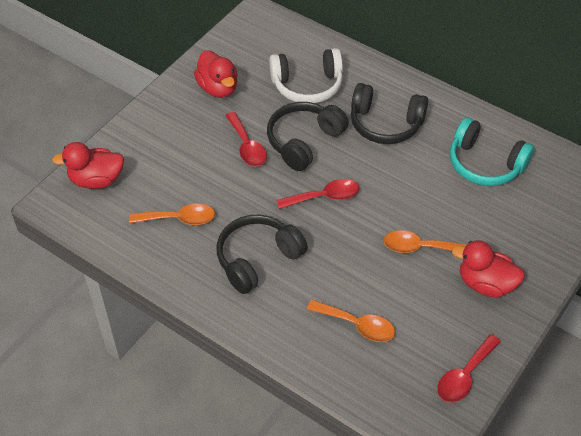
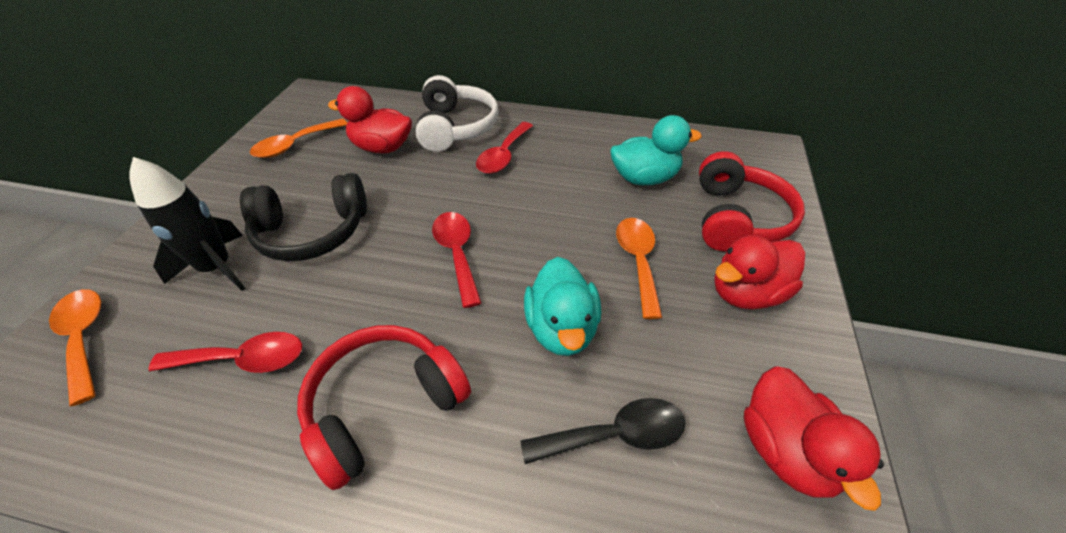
black headphones: 3 -> 1
black rocket: 0 -> 1
black spoon: 0 -> 1
red headphones: 0 -> 2
turquoise duck: 0 -> 2
turquoise headphones: 1 -> 0

